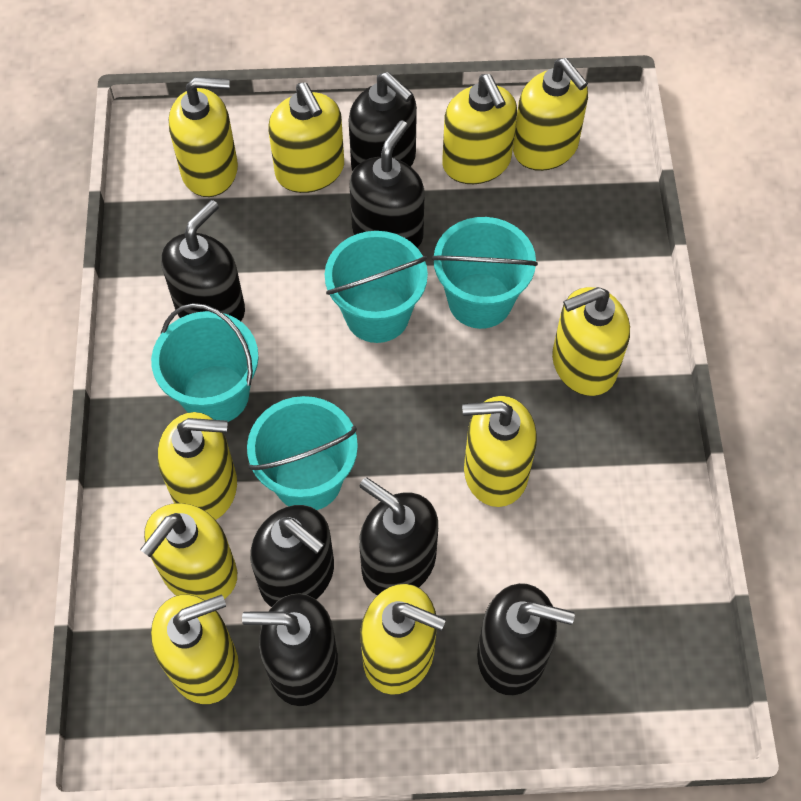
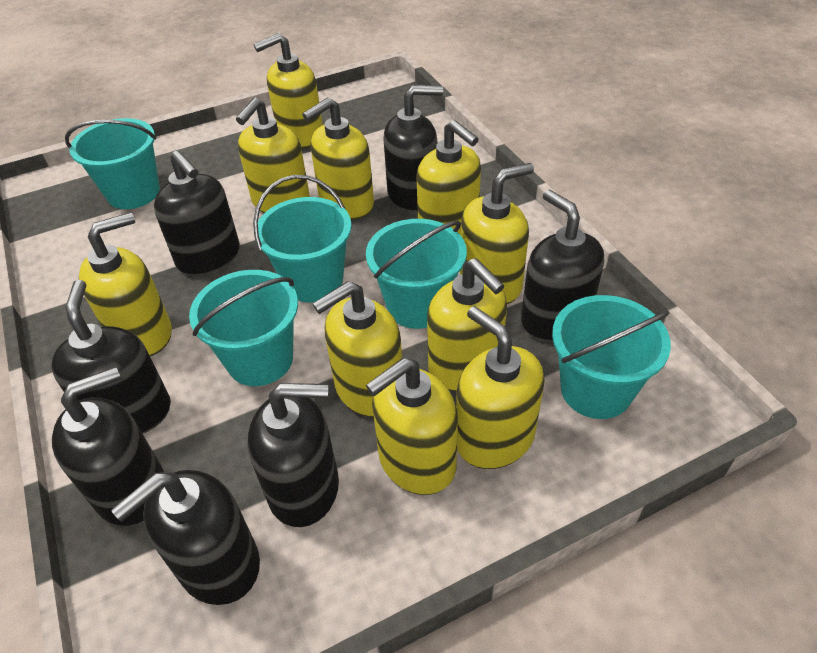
turquoise bucket: 4 -> 5

